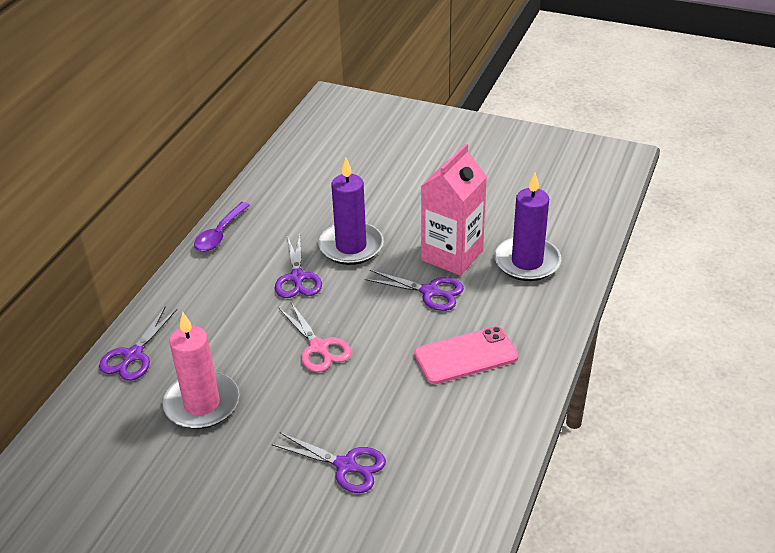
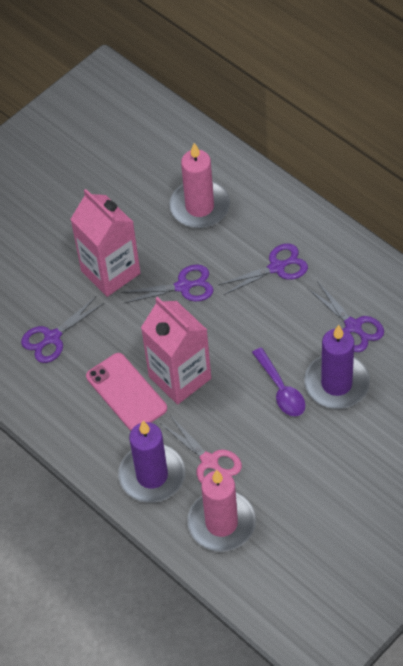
pink candle: 1 -> 2
pink carton: 1 -> 2

